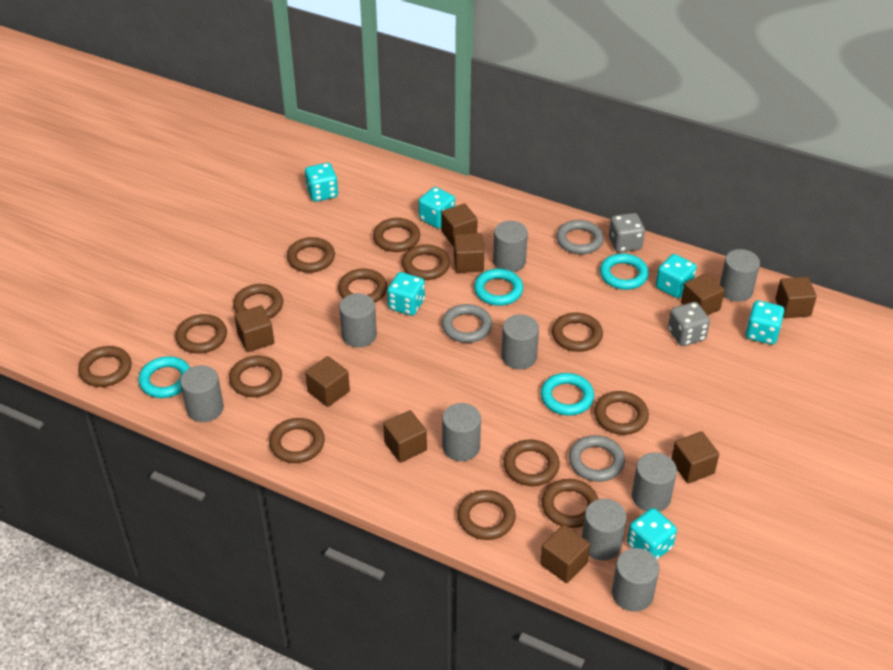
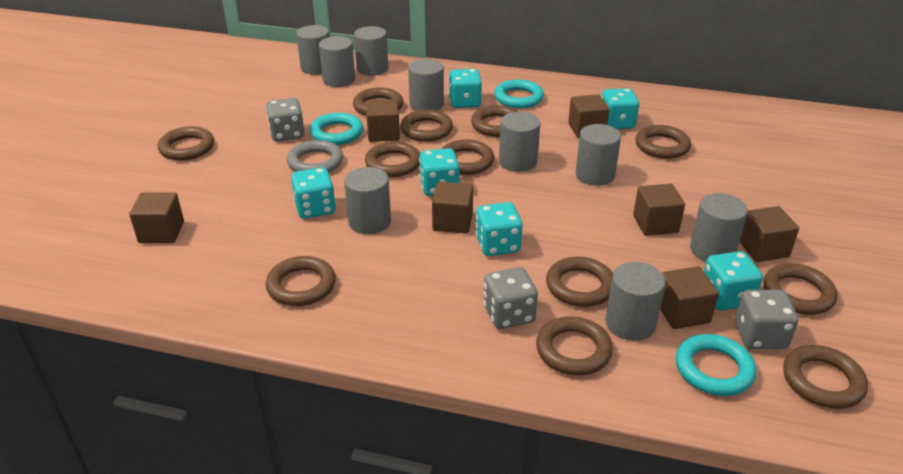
brown cube: 9 -> 7
brown ring: 14 -> 12
grey dice: 2 -> 3
grey ring: 3 -> 1
turquoise ring: 4 -> 3

